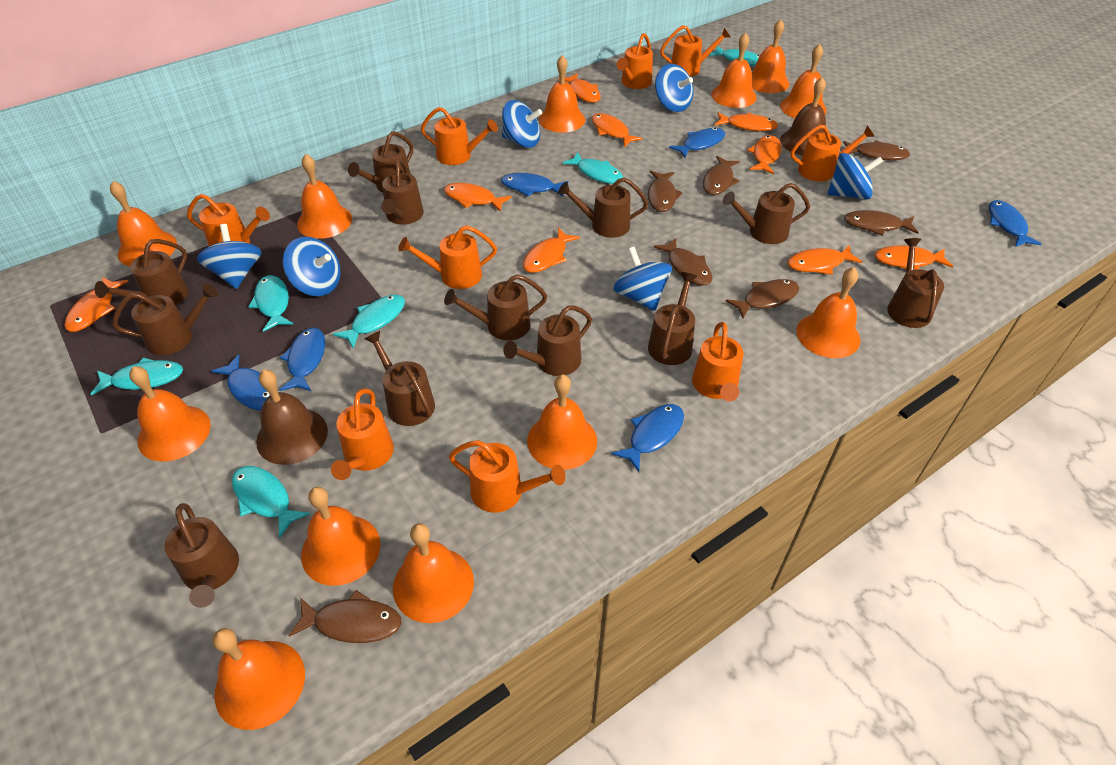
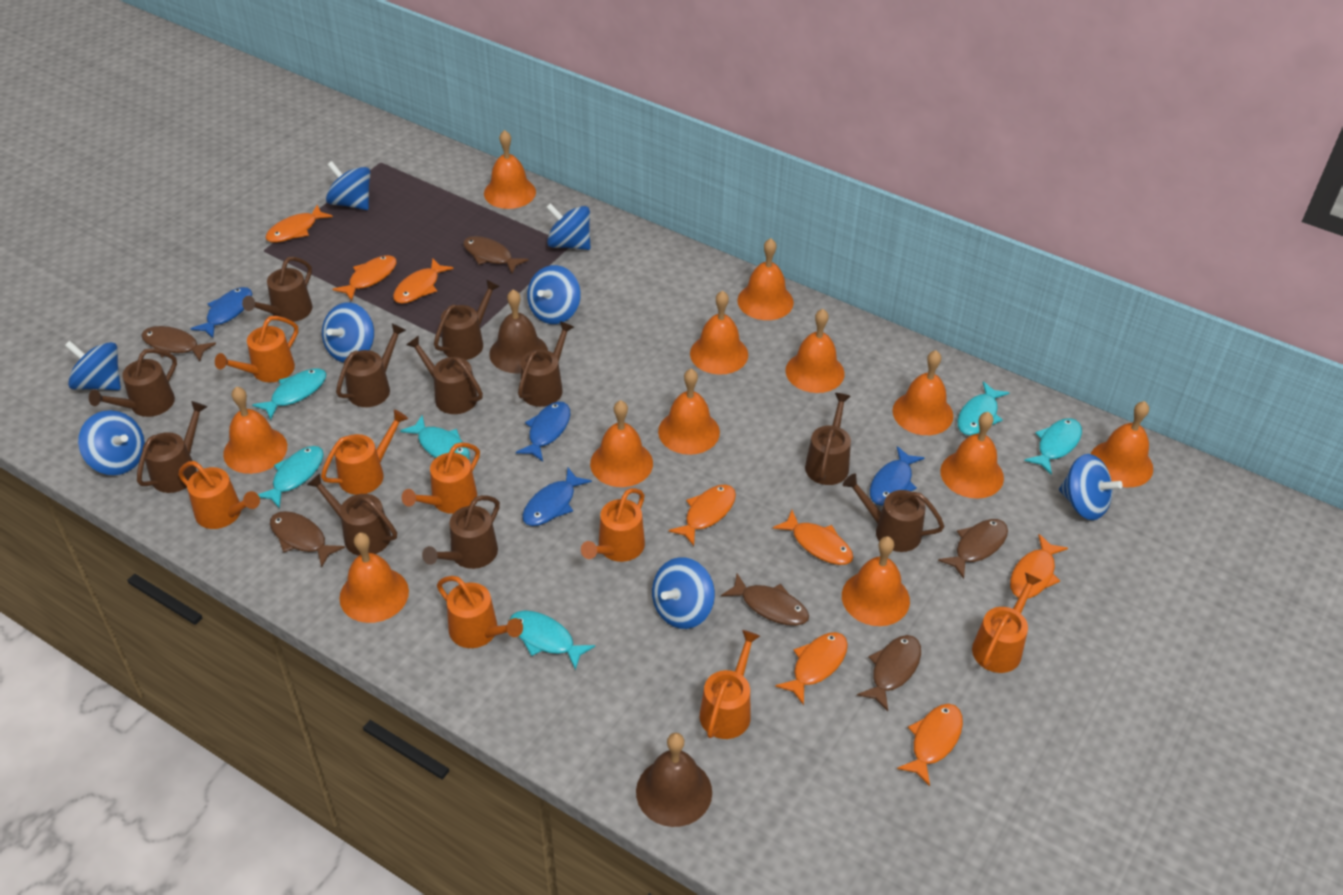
blue fish: 6 -> 4
blue spinning top: 6 -> 8
brown fish: 7 -> 6
brown watering can: 12 -> 11
orange fish: 9 -> 8
orange watering can: 9 -> 8

